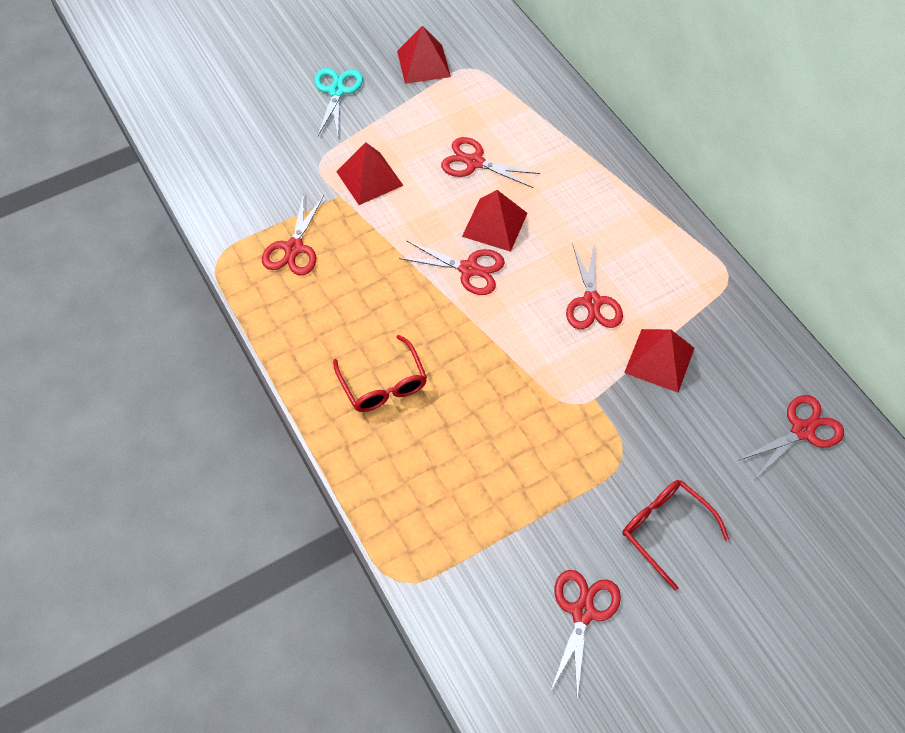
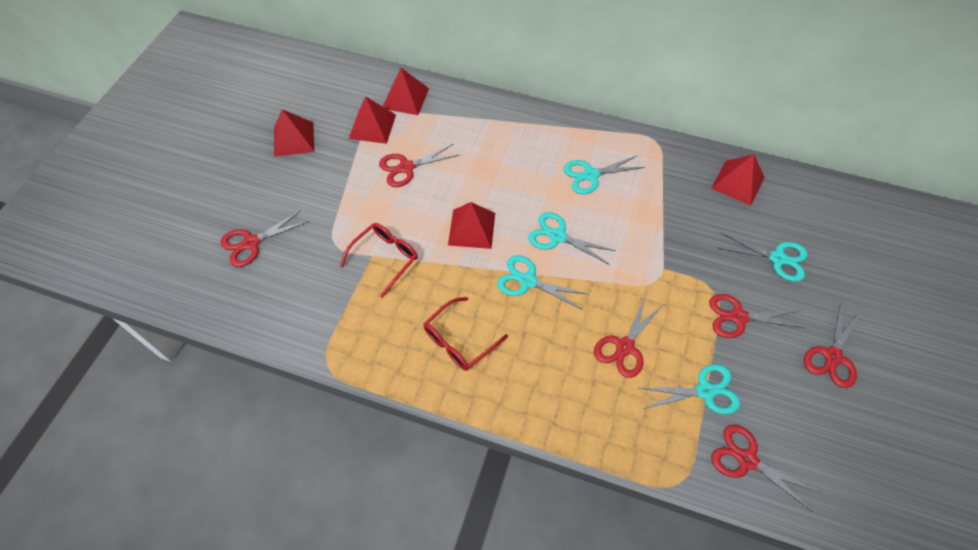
red pyramid: 4 -> 5
turquoise scissors: 1 -> 5

